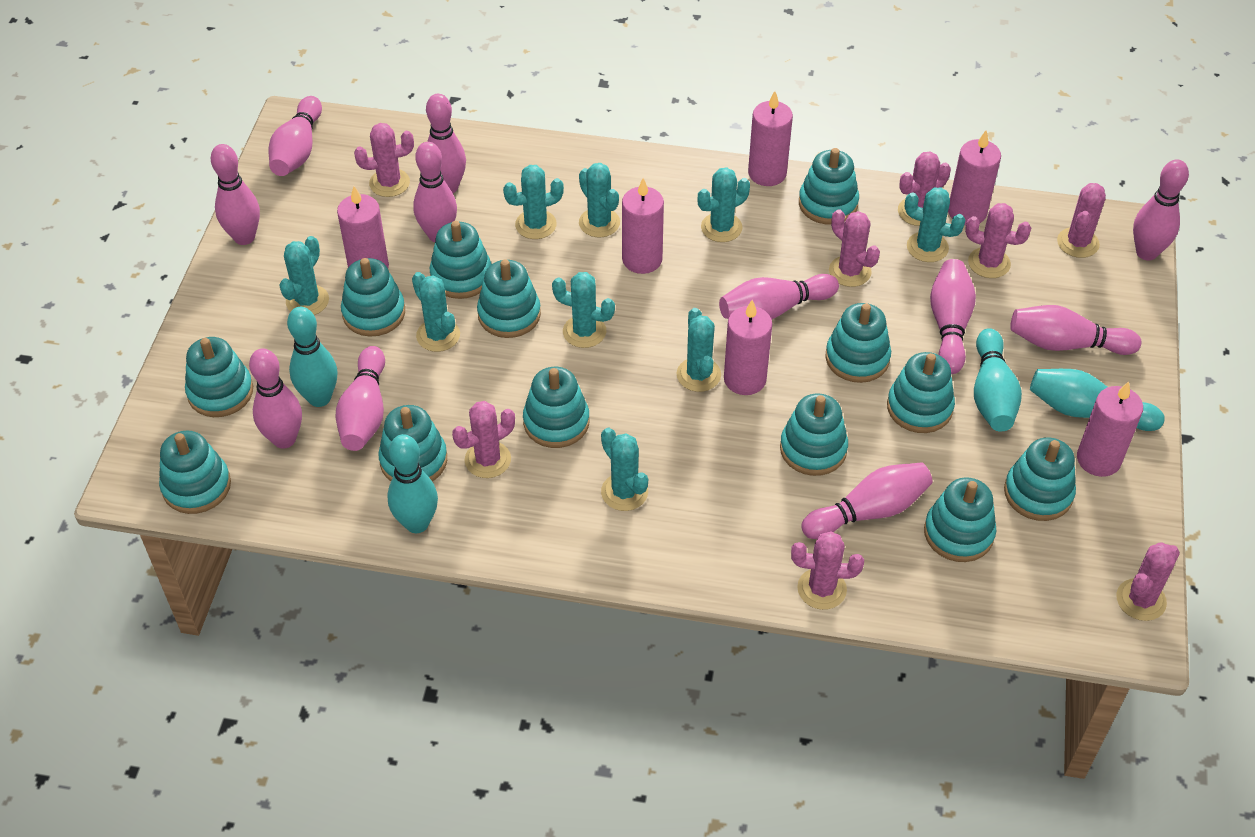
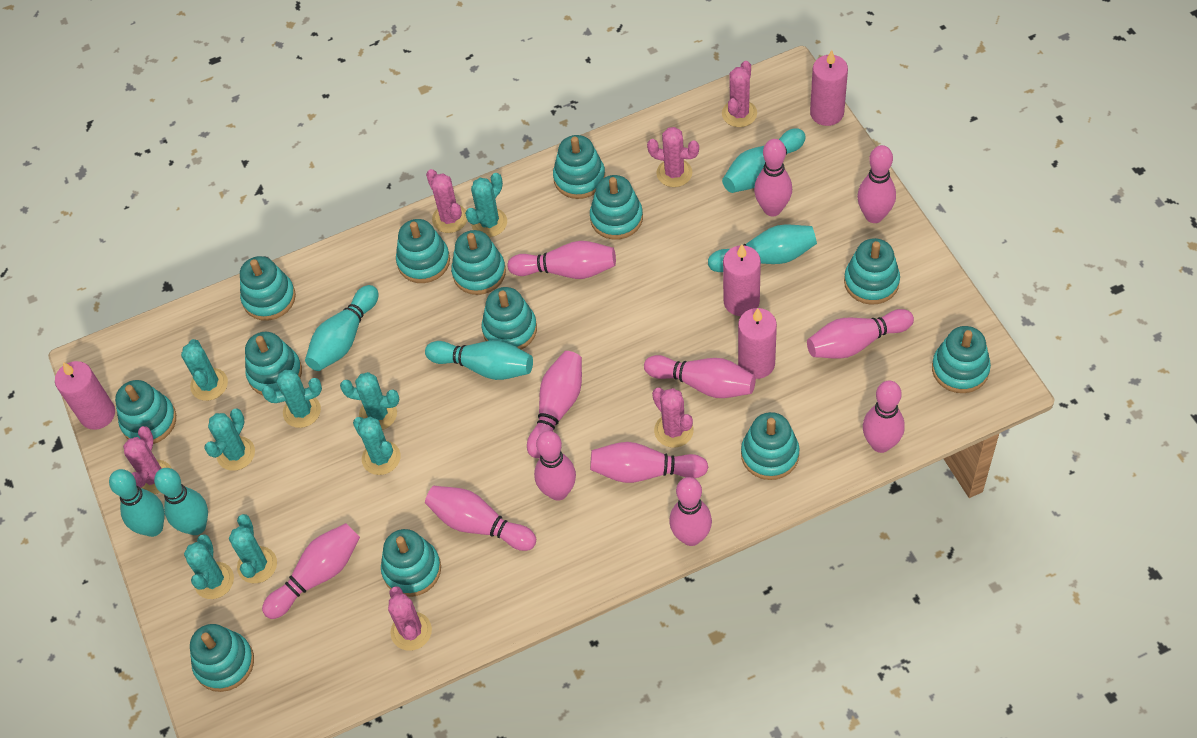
pink bowling pin: 11 -> 12
pink cactus: 8 -> 6
pink candle: 6 -> 4
turquoise bowling pin: 4 -> 6
turquoise cactus: 9 -> 8

